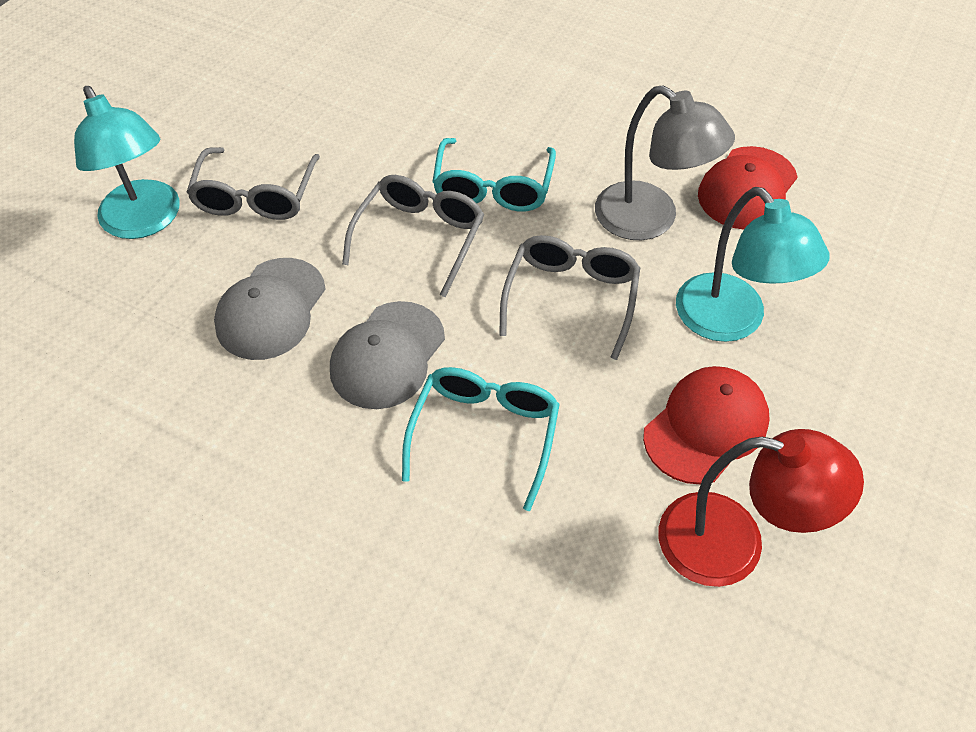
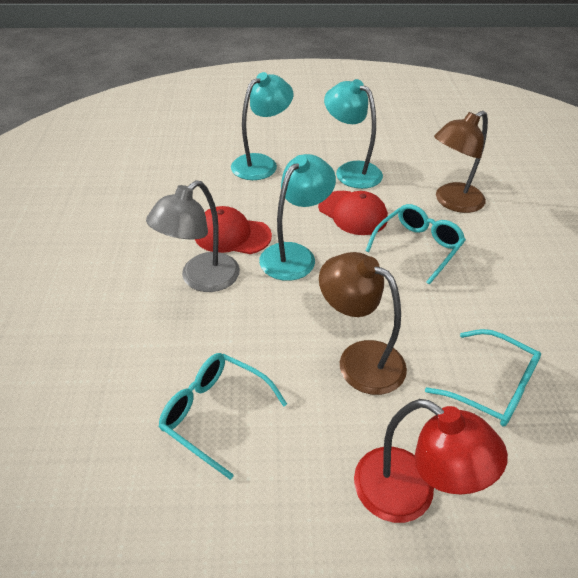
brown lamp: 0 -> 2
grey cap: 2 -> 0
grey glasses: 3 -> 0
turquoise glasses: 2 -> 3
turquoise lamp: 2 -> 3

